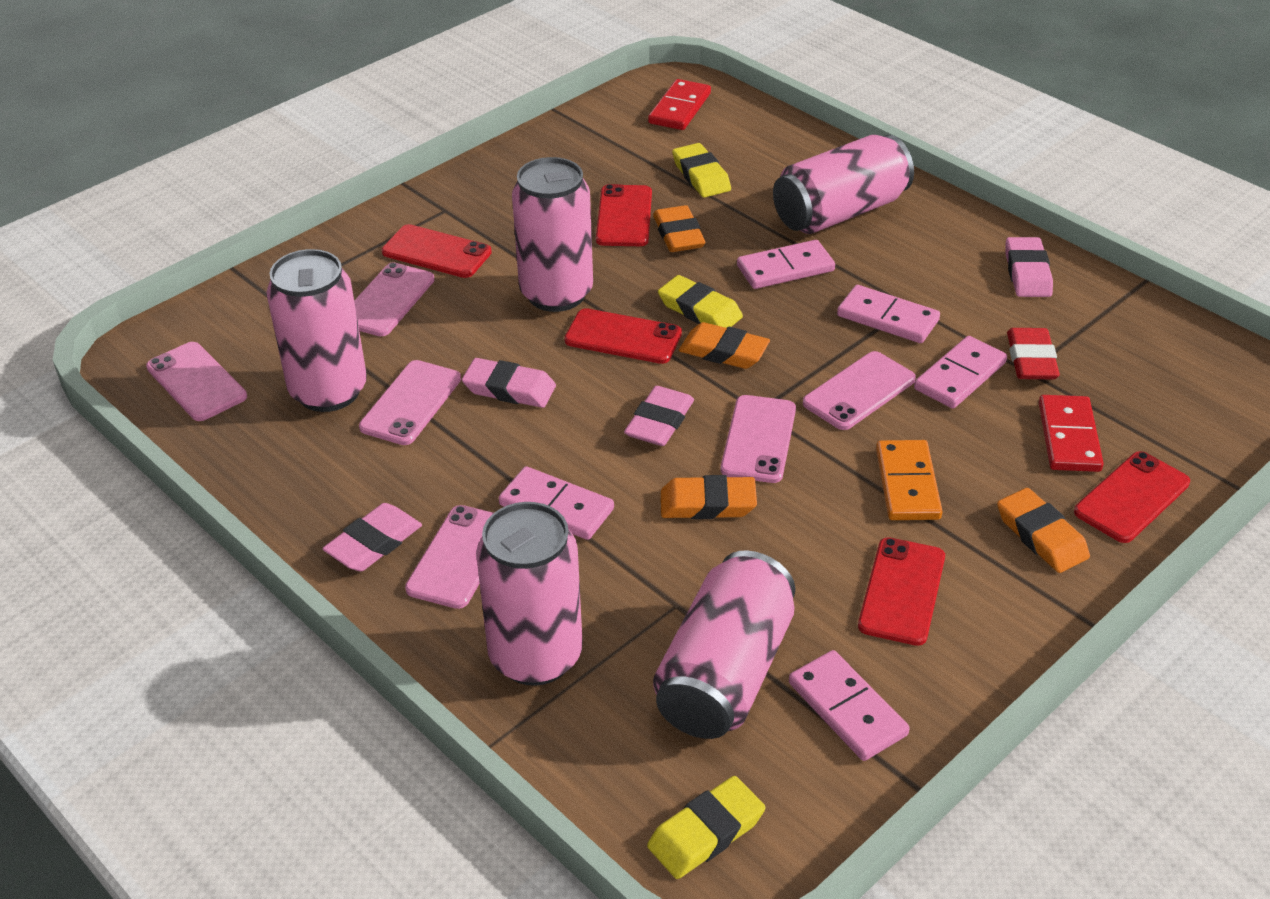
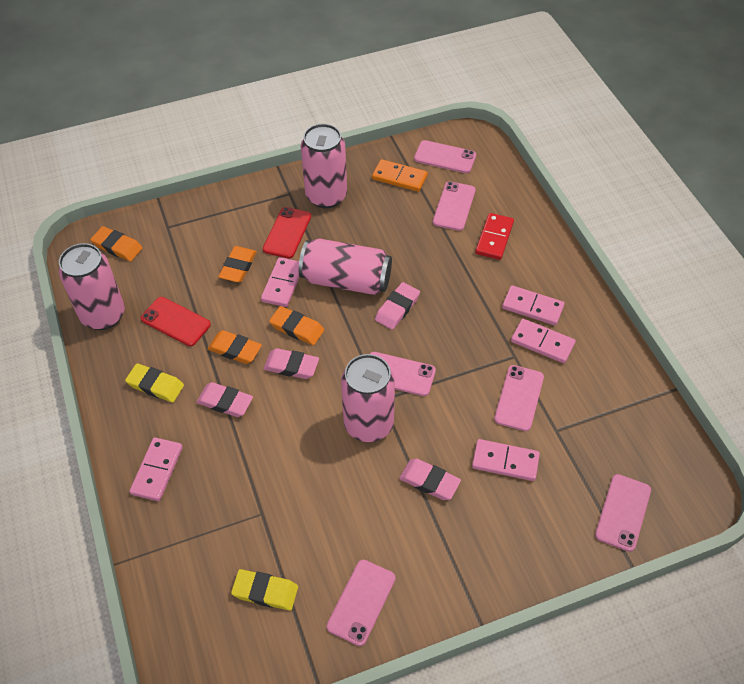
pink can: 5 -> 4
red domino: 2 -> 1
red eraser: 1 -> 0
red phone: 5 -> 2
yellow eraser: 3 -> 2

